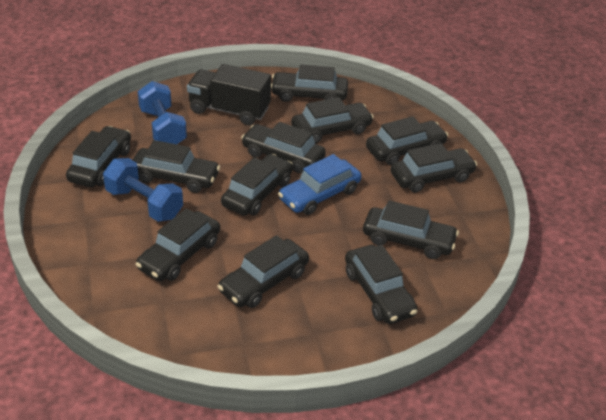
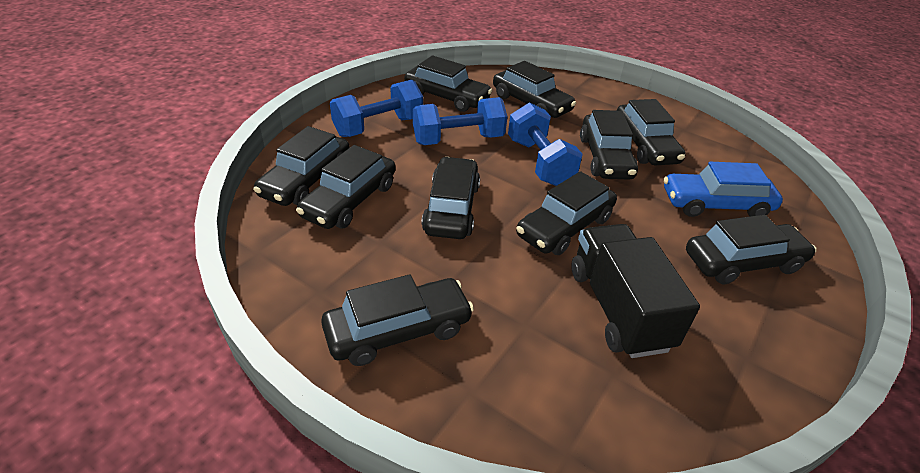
black car: 12 -> 10
blue dumbbell: 2 -> 3

